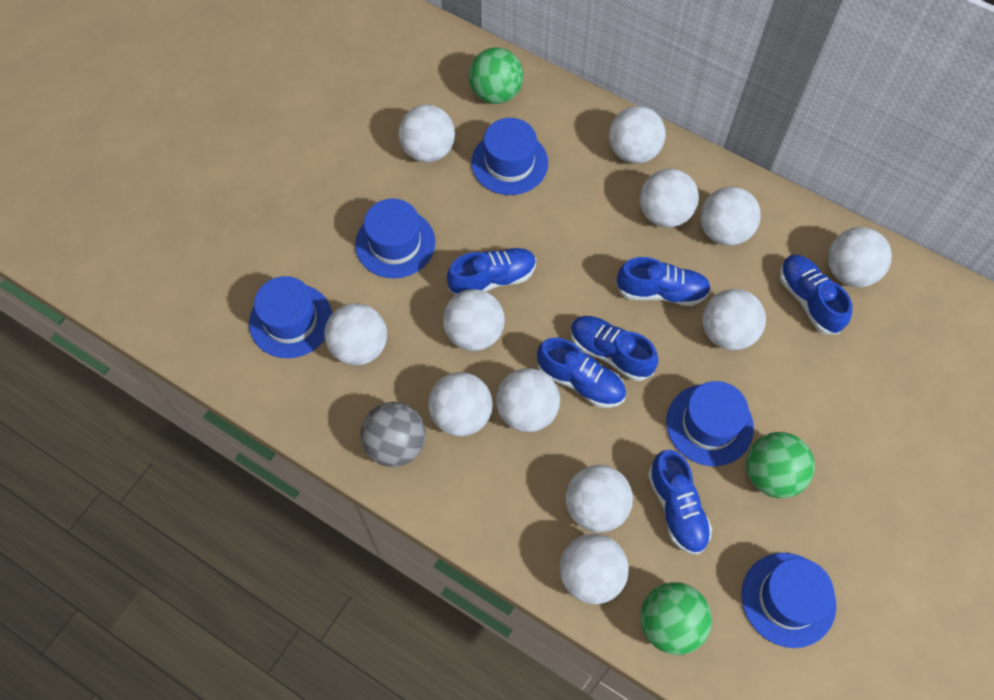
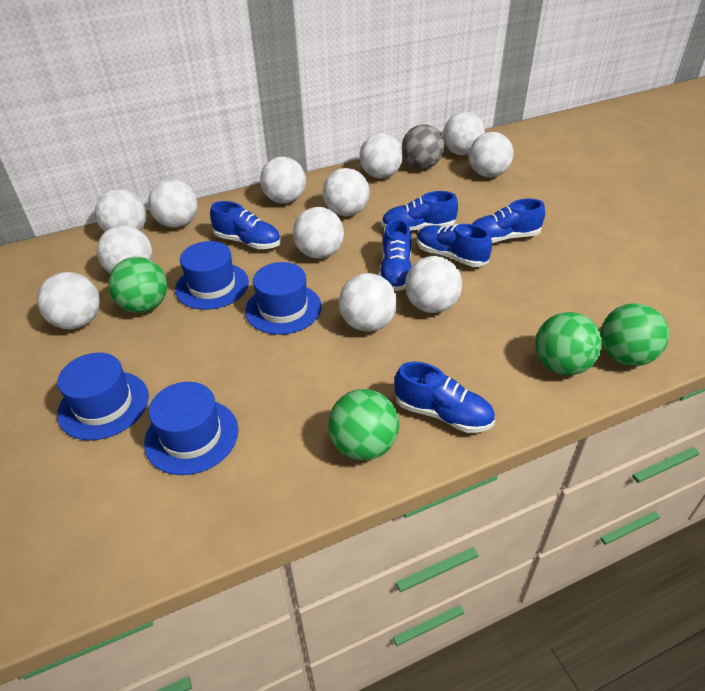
blue hat: 5 -> 4
green ball: 3 -> 4

